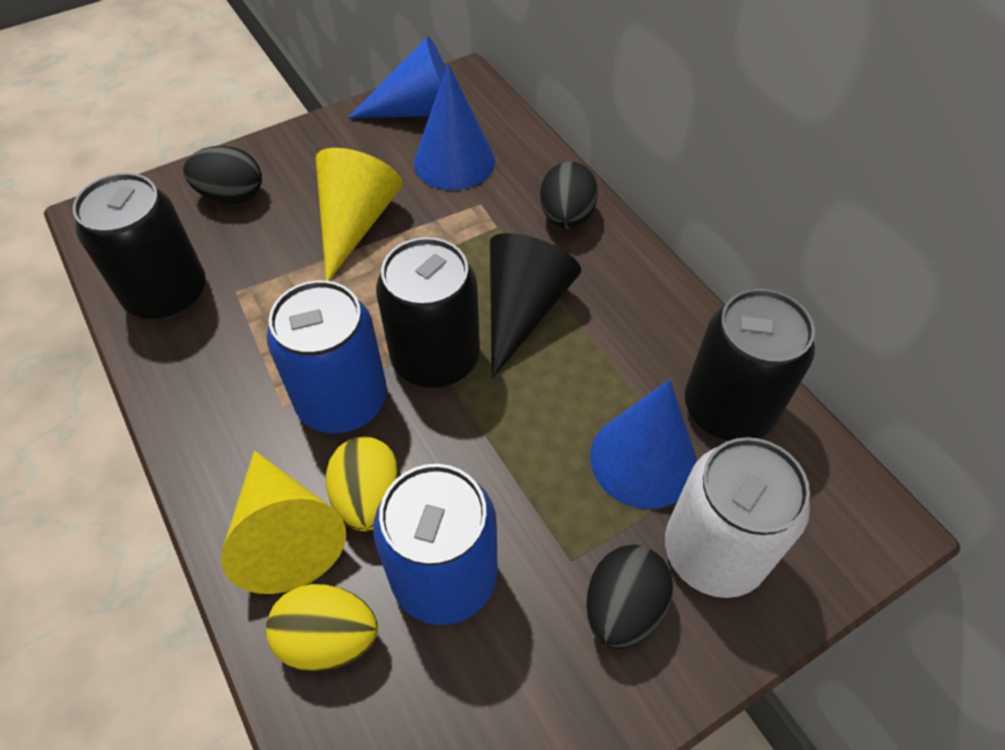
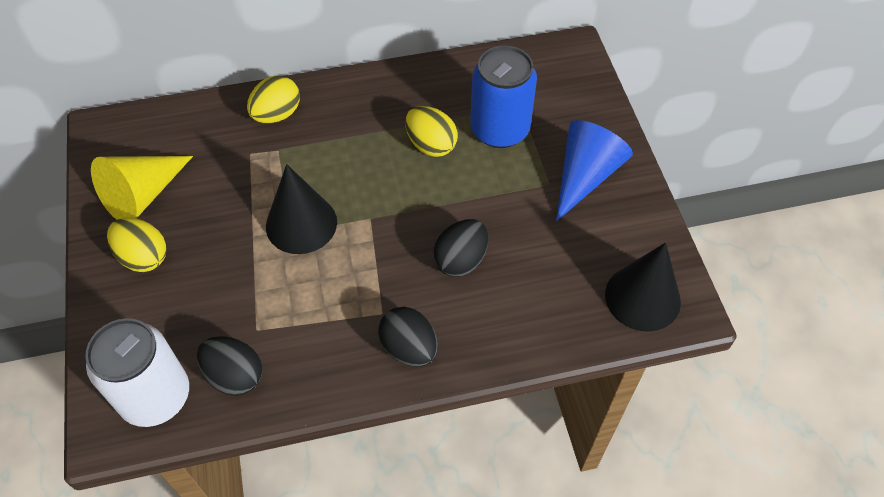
black can: 3 -> 0
black cone: 1 -> 2
blue can: 2 -> 1
blue cone: 3 -> 1
yellow cone: 2 -> 1
yellow egg: 2 -> 3

